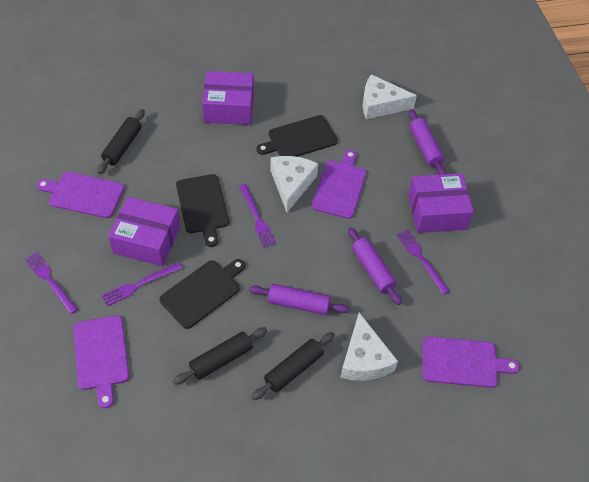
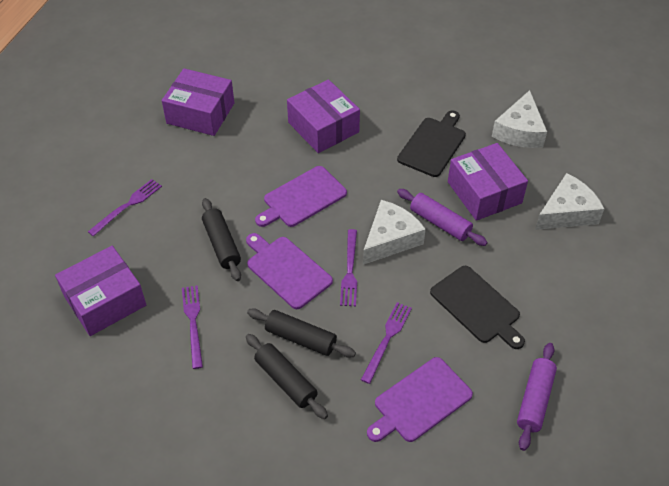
black cutting board: 3 -> 2
purple box: 3 -> 4
purple cutting board: 4 -> 3
purple rolling pin: 3 -> 2

